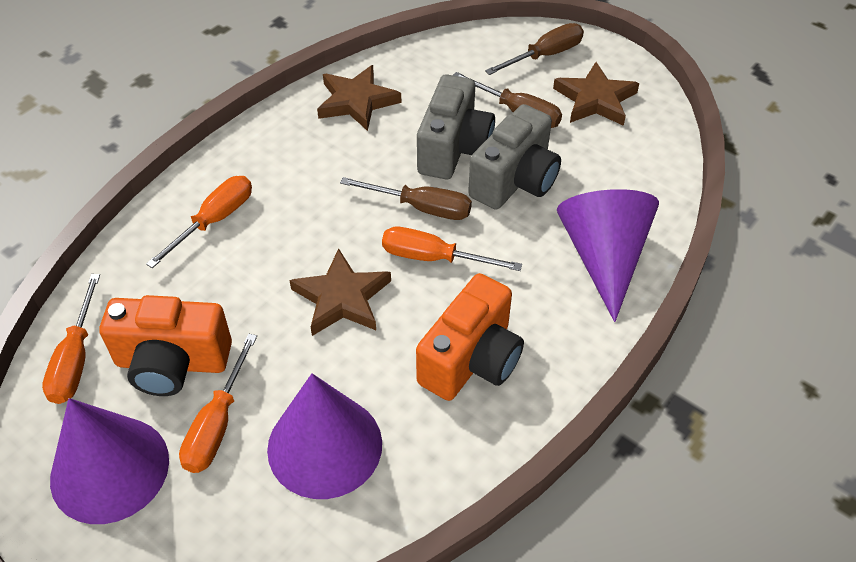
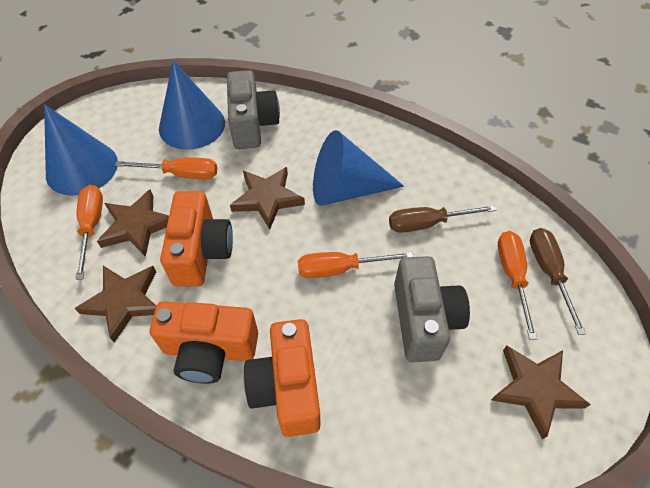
blue cone: 0 -> 3
brown screwdriver: 3 -> 2
brown star: 3 -> 4
orange camera: 2 -> 3
purple cone: 3 -> 0

